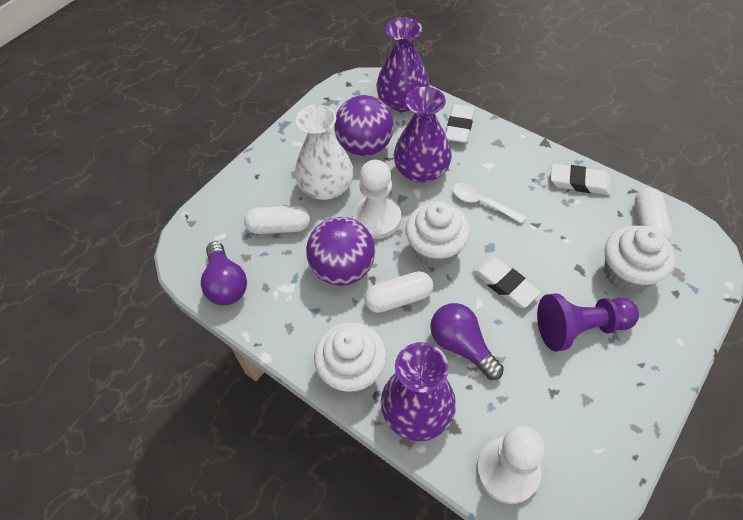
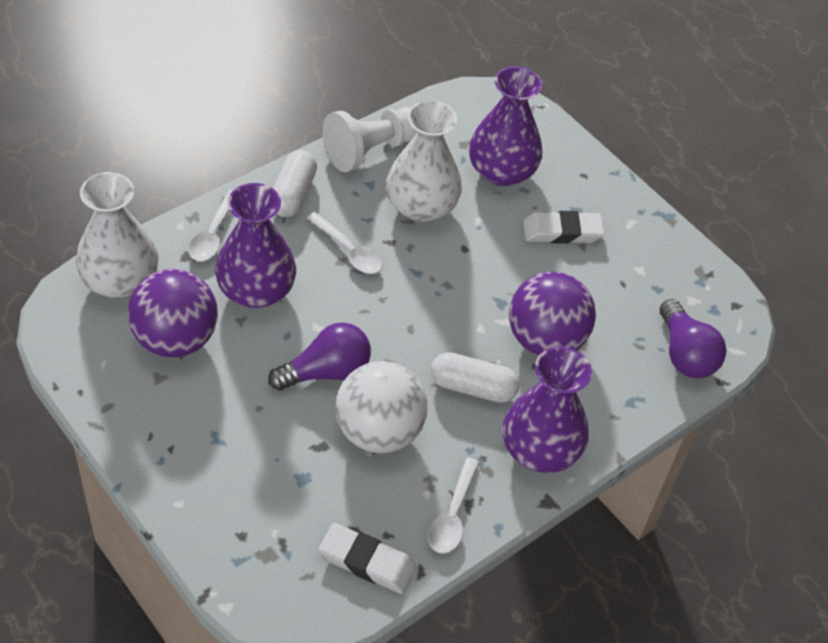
purple pawn: 1 -> 0
white ball: 0 -> 1
white capsule: 3 -> 2
white cupcake: 3 -> 0
white eraser: 3 -> 2
white pawn: 2 -> 1
white spoon: 1 -> 3
white vase: 1 -> 2

